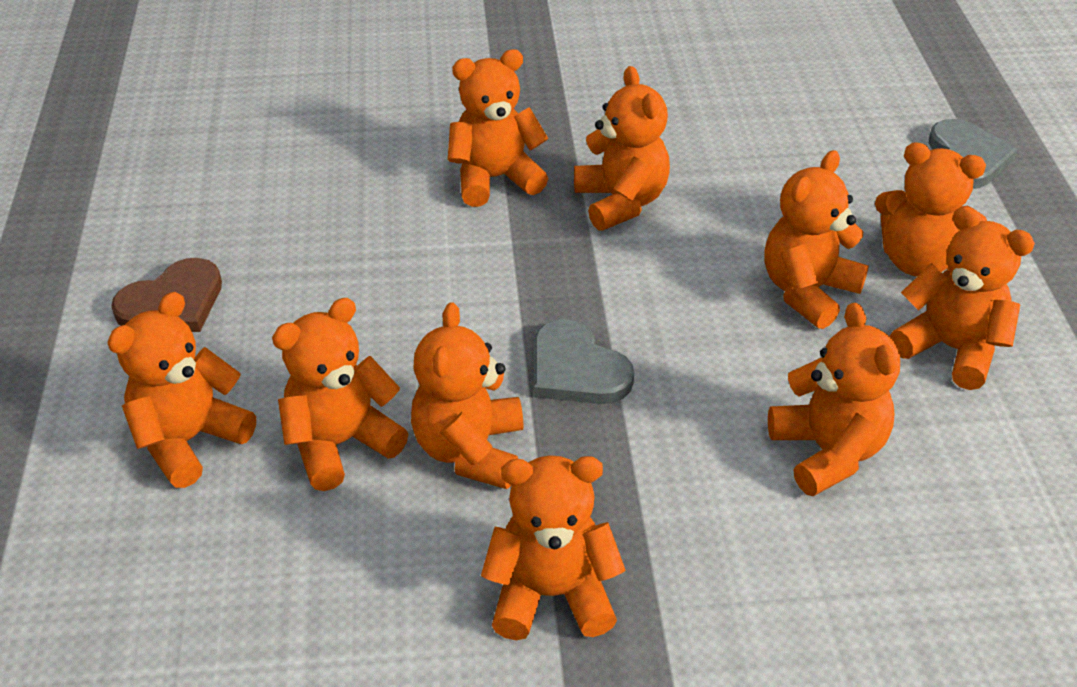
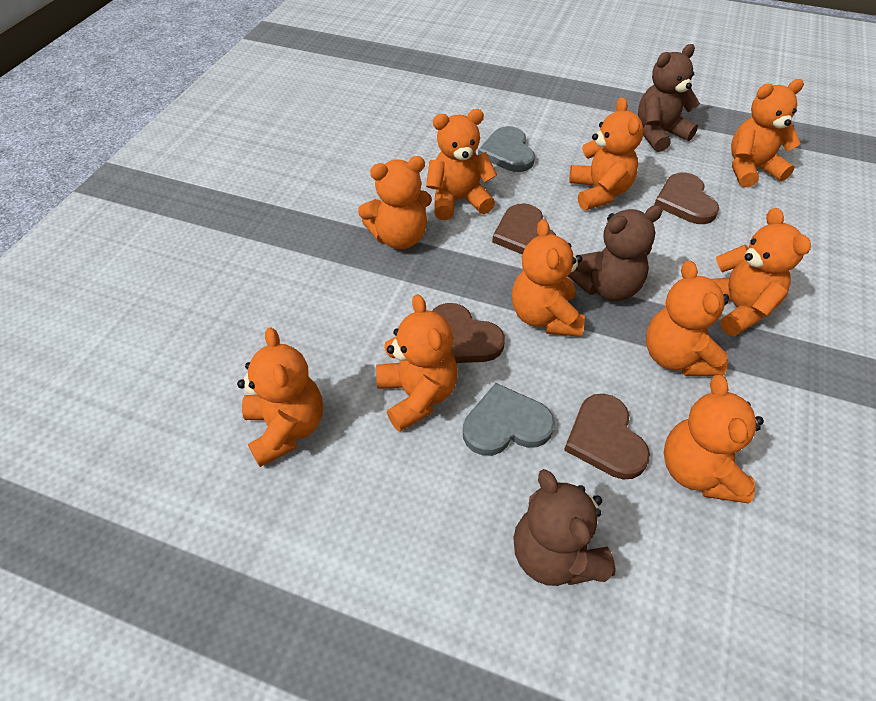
brown heart: 1 -> 4
brown teddy bear: 0 -> 3

